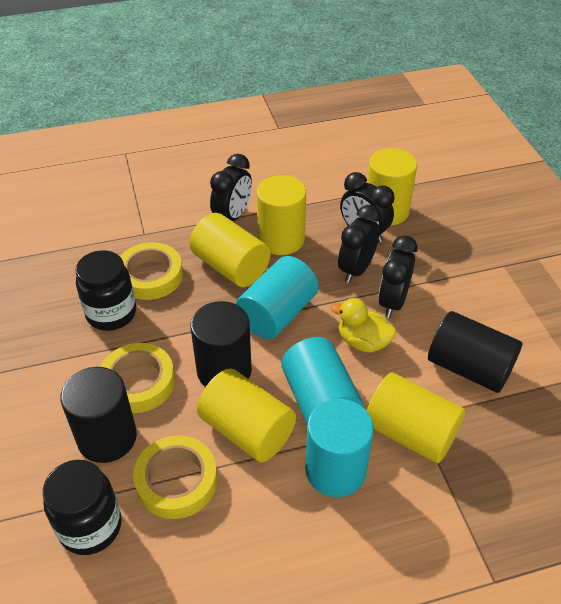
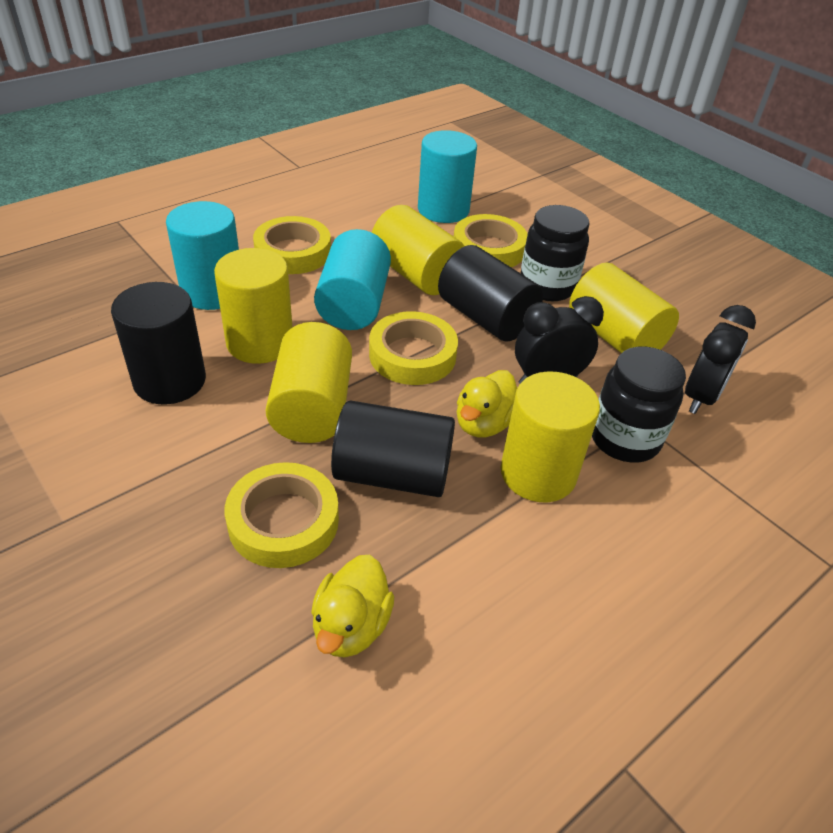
black clock: 4 -> 2
yellow duck: 1 -> 2
yellow tape: 3 -> 4

